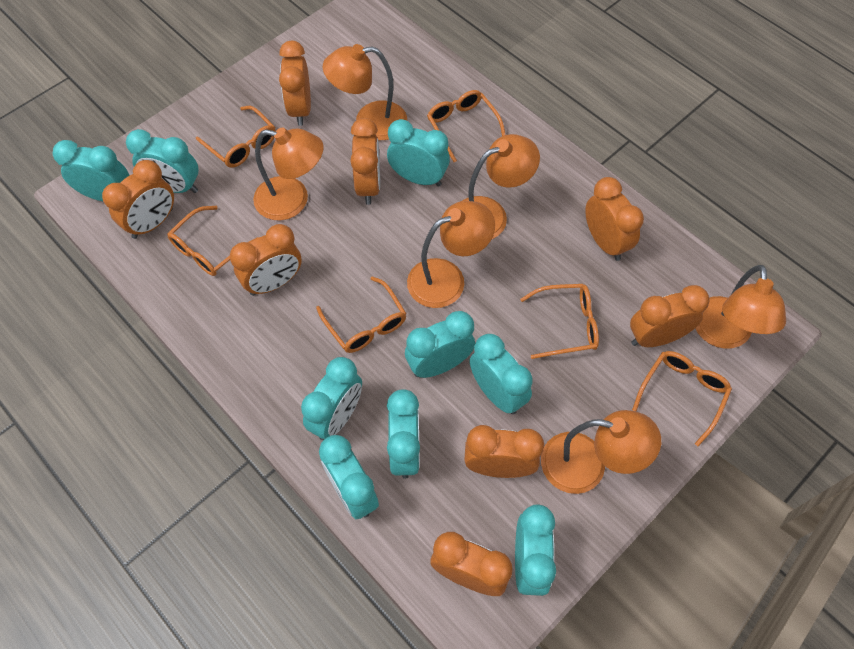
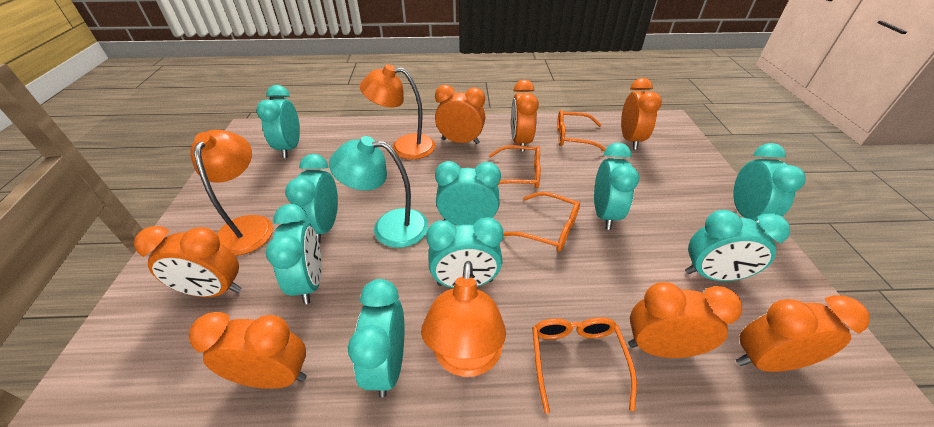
orange clock: 8 -> 7
orange glasses: 6 -> 4
orange lamp: 6 -> 3
turquoise lamp: 0 -> 1

